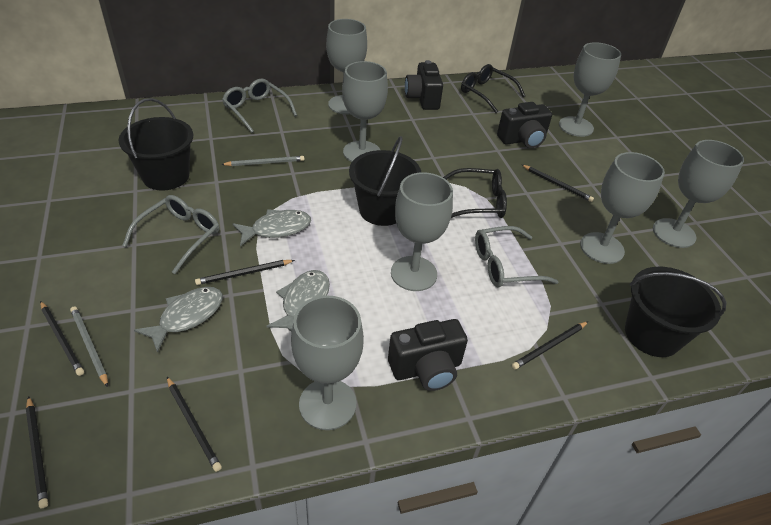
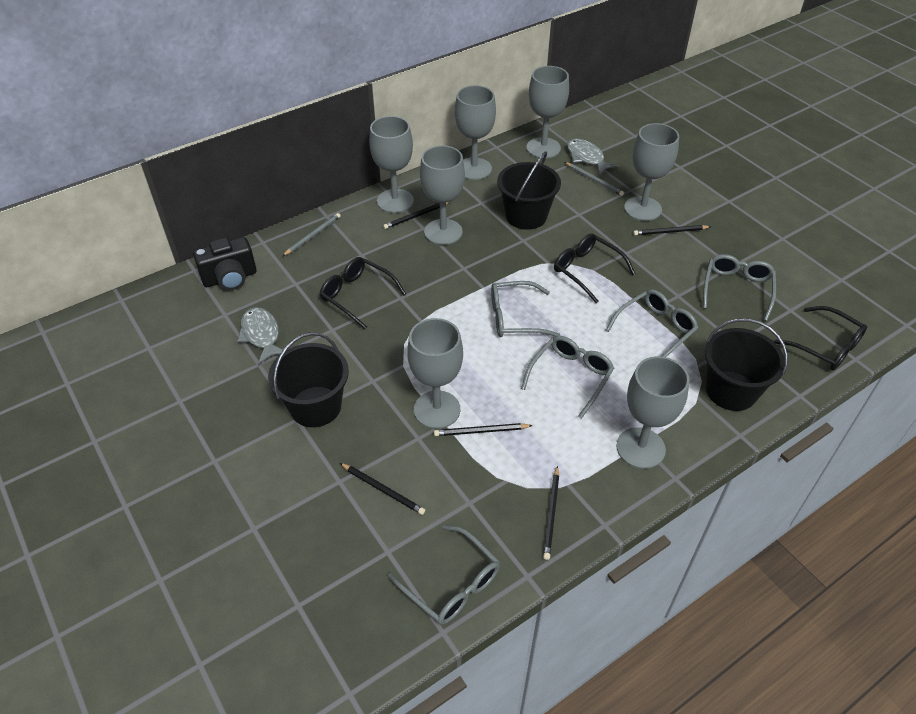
black camera: 3 -> 1
black glasses: 2 -> 3
black pencil: 6 -> 5
grey fish: 3 -> 2
grey glasses: 3 -> 5

